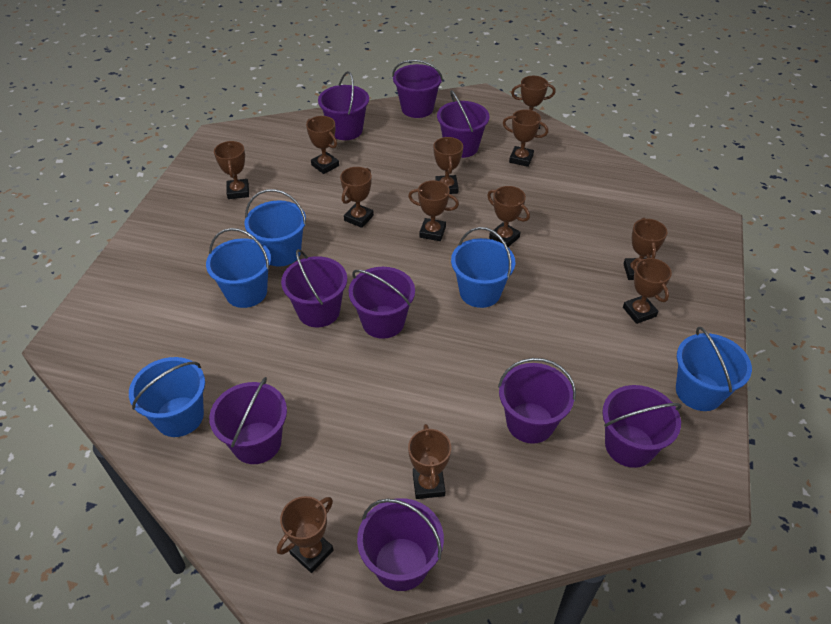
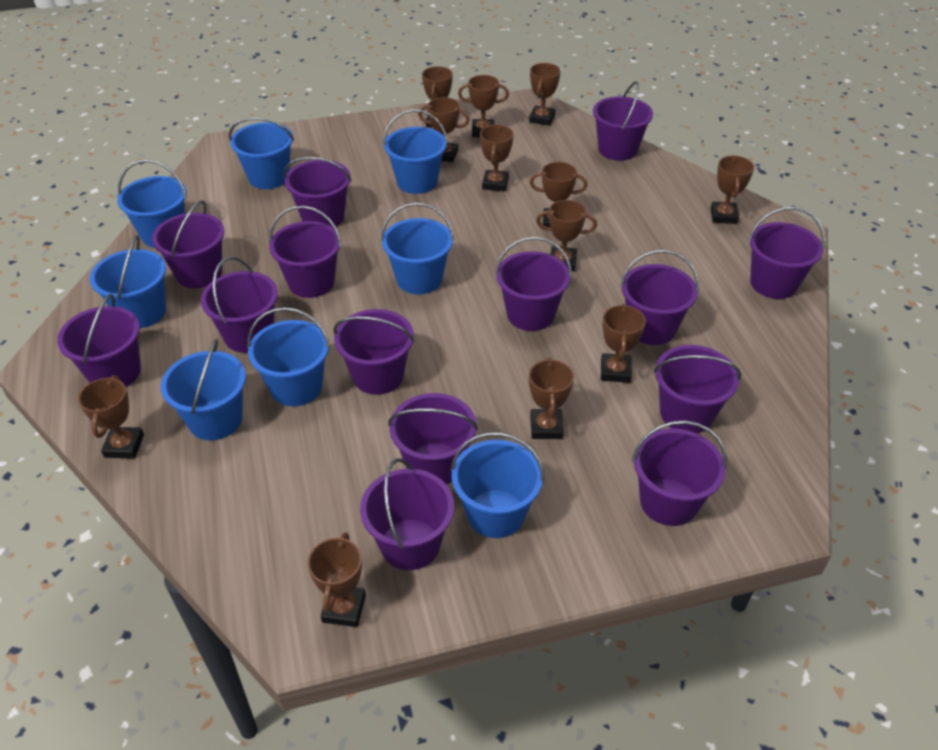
blue bucket: 5 -> 8
purple bucket: 9 -> 14

